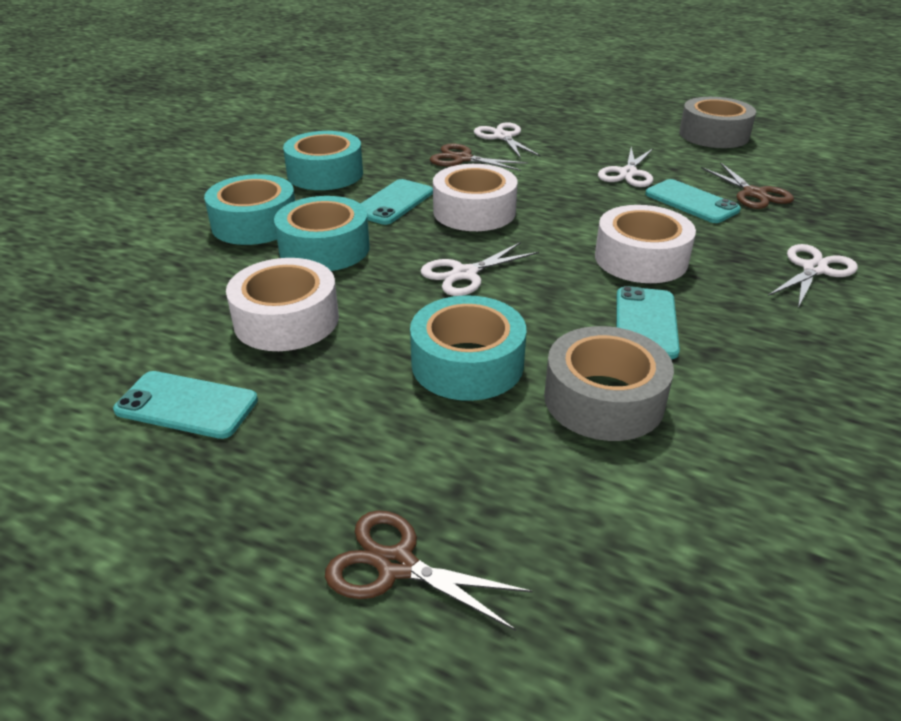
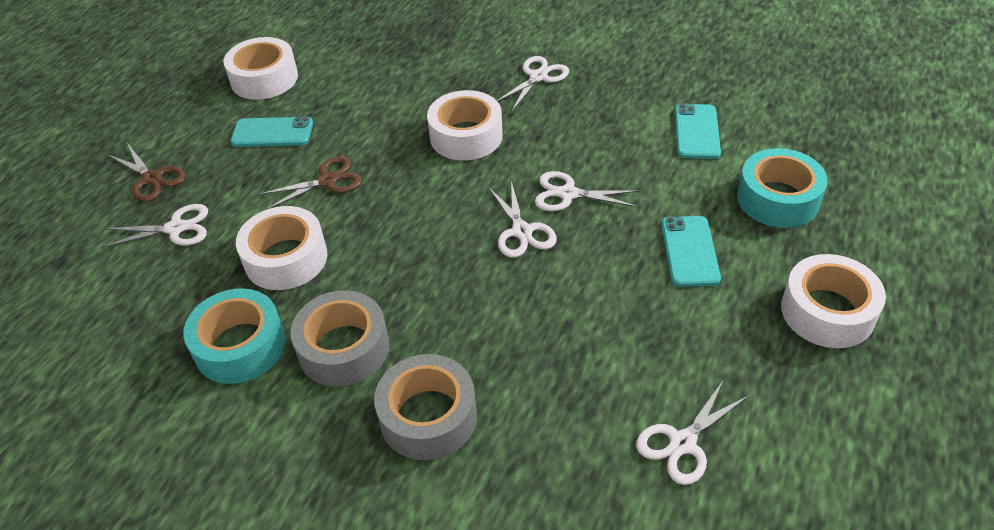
brown scissors: 3 -> 2
turquoise phone: 4 -> 3
turquoise tape: 4 -> 2
white scissors: 4 -> 5
white tape: 3 -> 4

